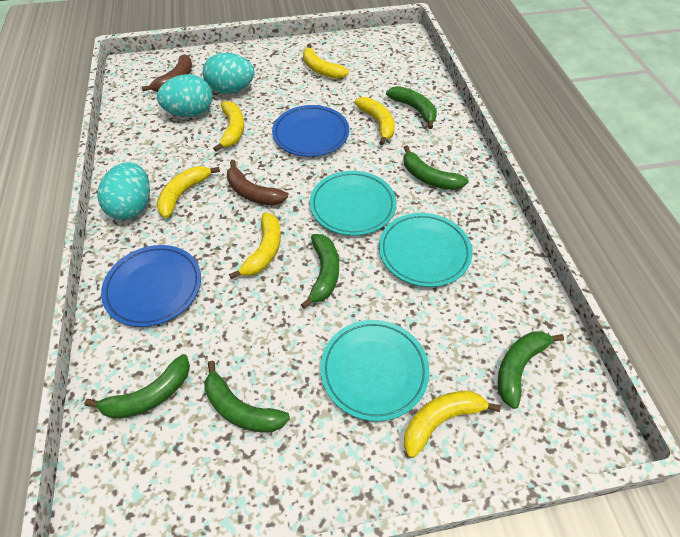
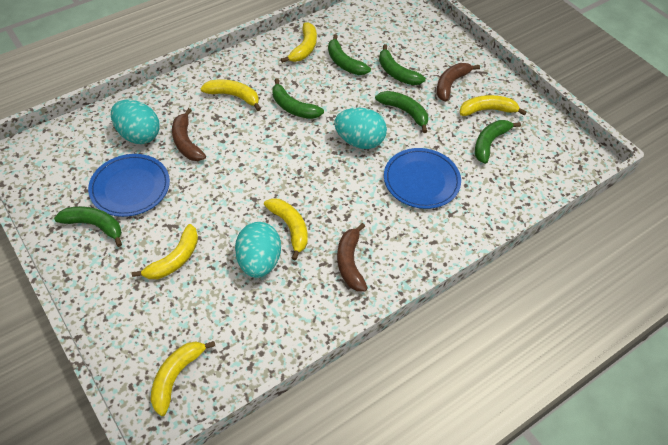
brown banana: 2 -> 3
turquoise plate: 3 -> 0

